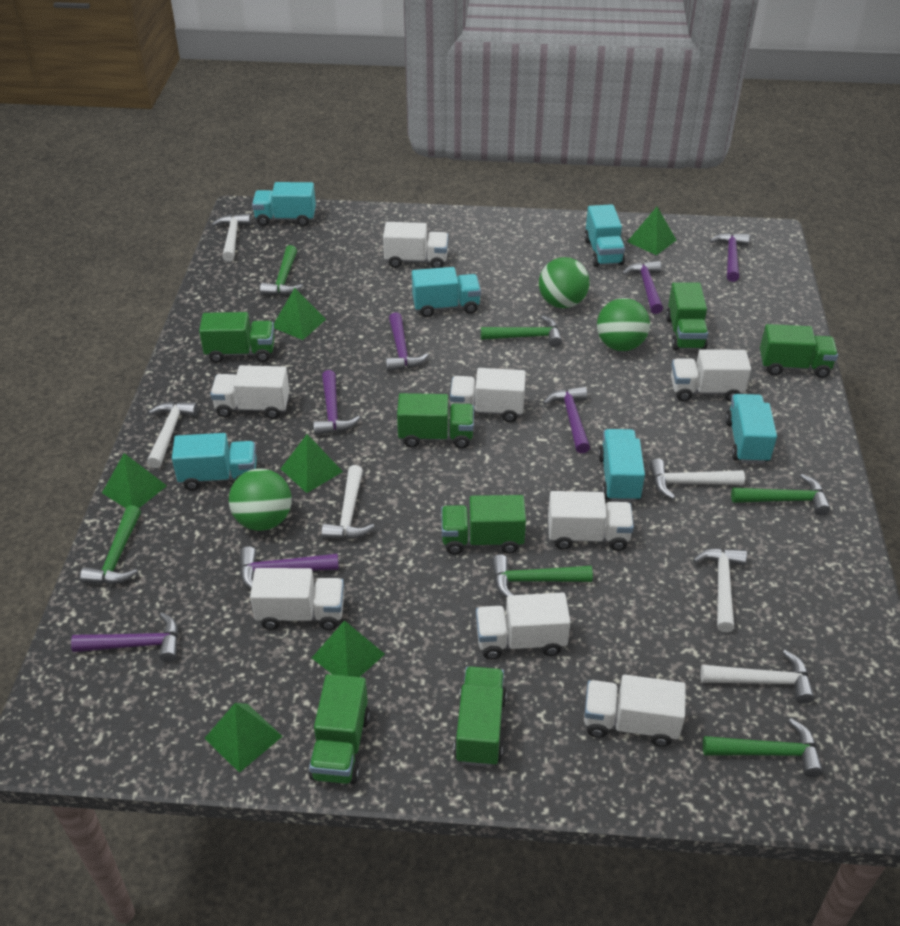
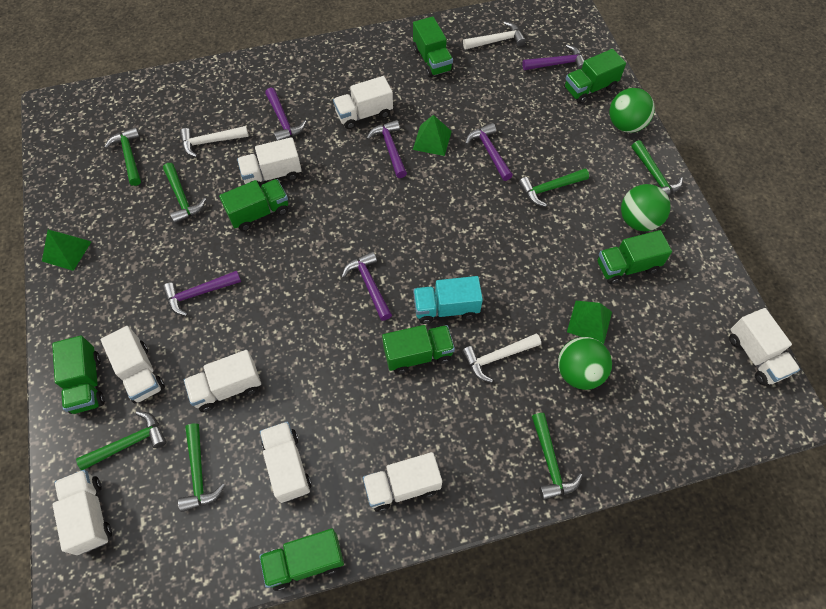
green hammer: 6 -> 7
green pyramid: 6 -> 3
purple hammer: 7 -> 6
turquoise truck: 6 -> 1
white hammer: 6 -> 3

